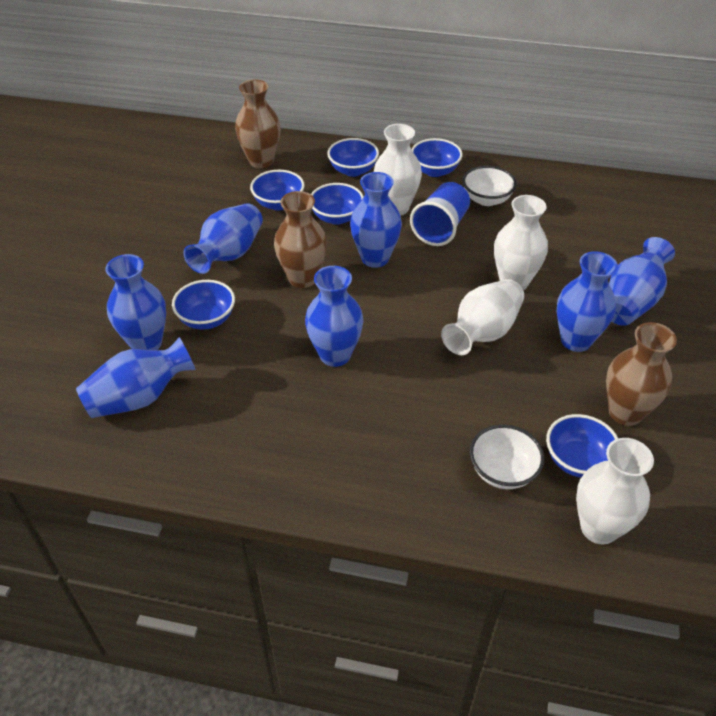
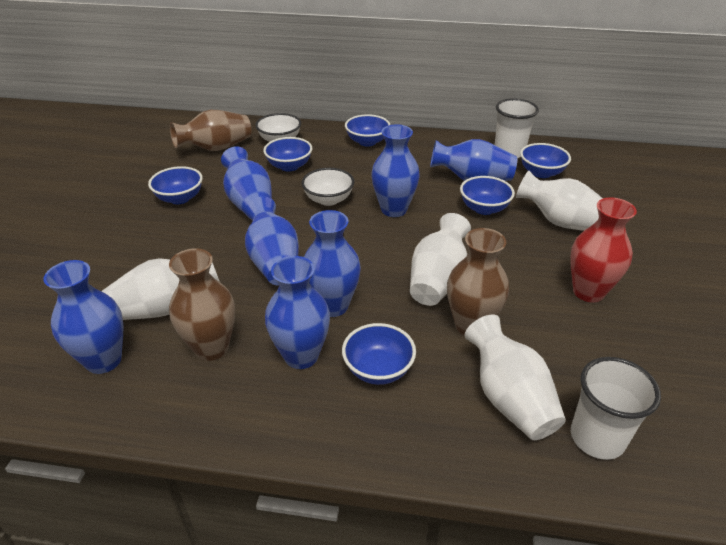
blue cup: 1 -> 0
red vase: 0 -> 1
white cup: 0 -> 2

